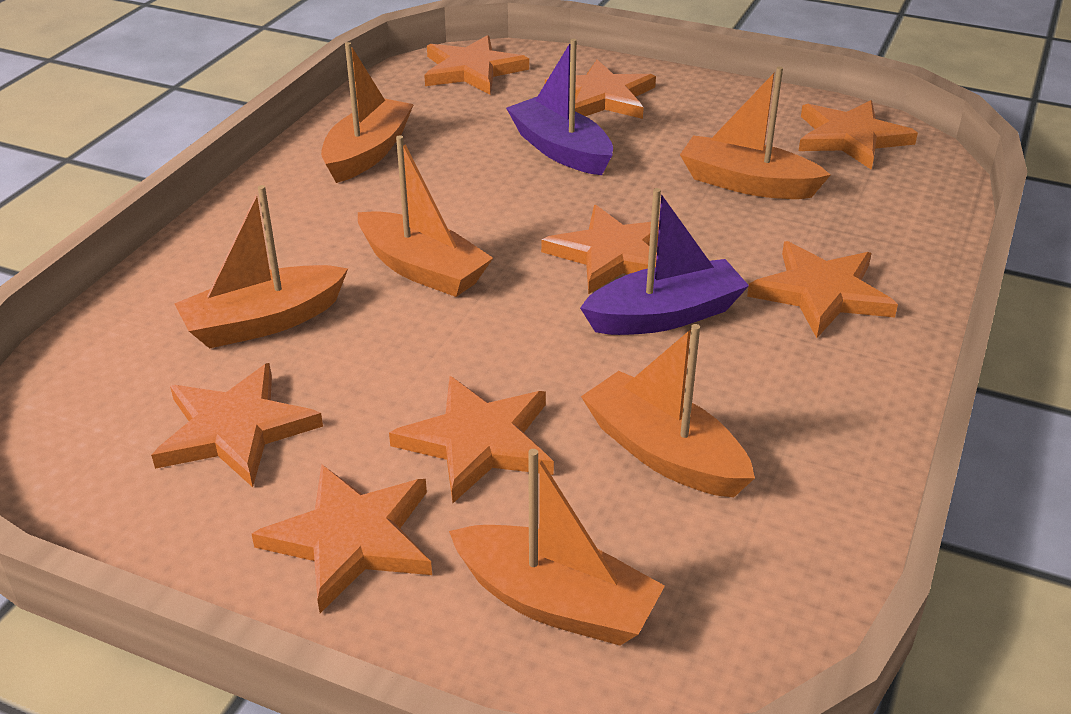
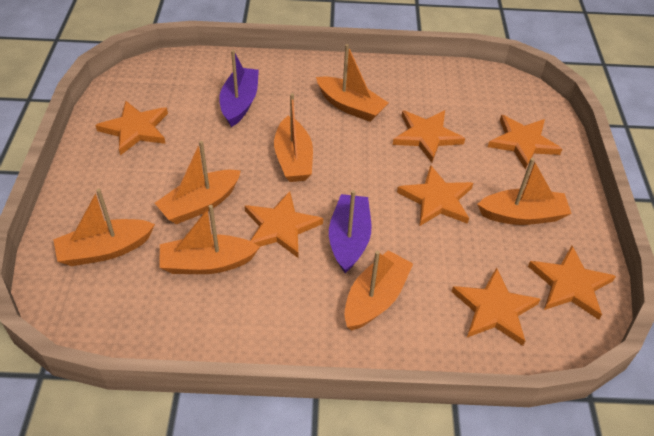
orange boat: 6 -> 7
orange star: 8 -> 7

